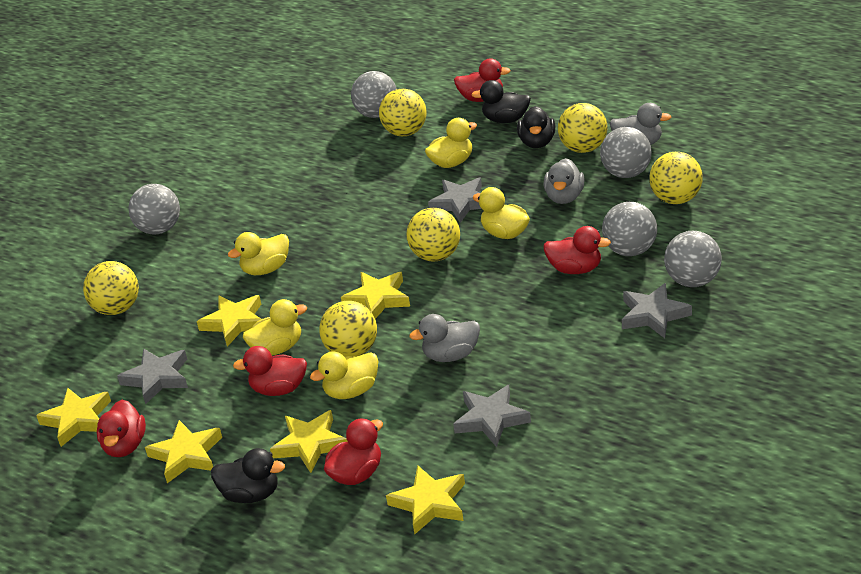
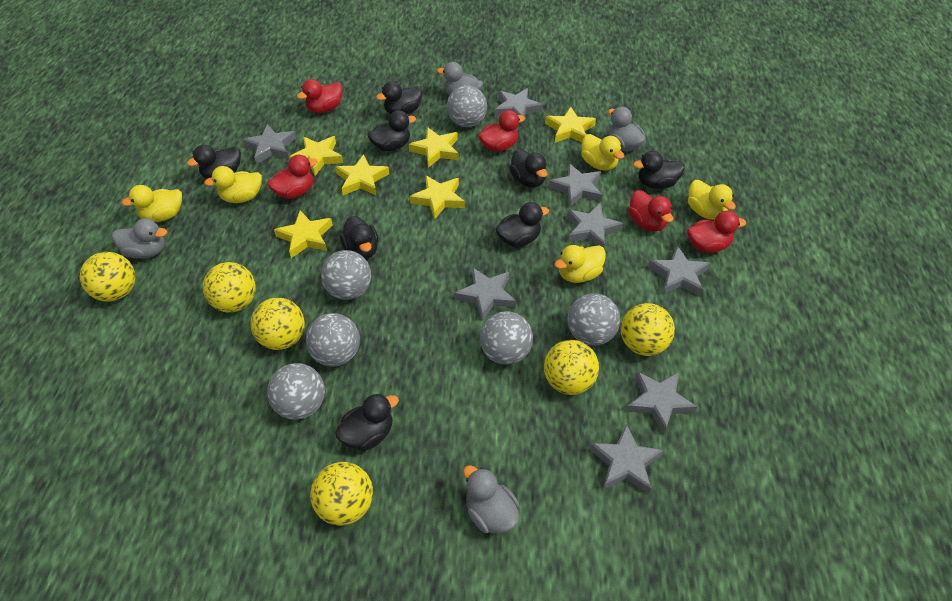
black duck: 3 -> 8
grey ball: 5 -> 6
grey duck: 3 -> 4
grey star: 4 -> 8

